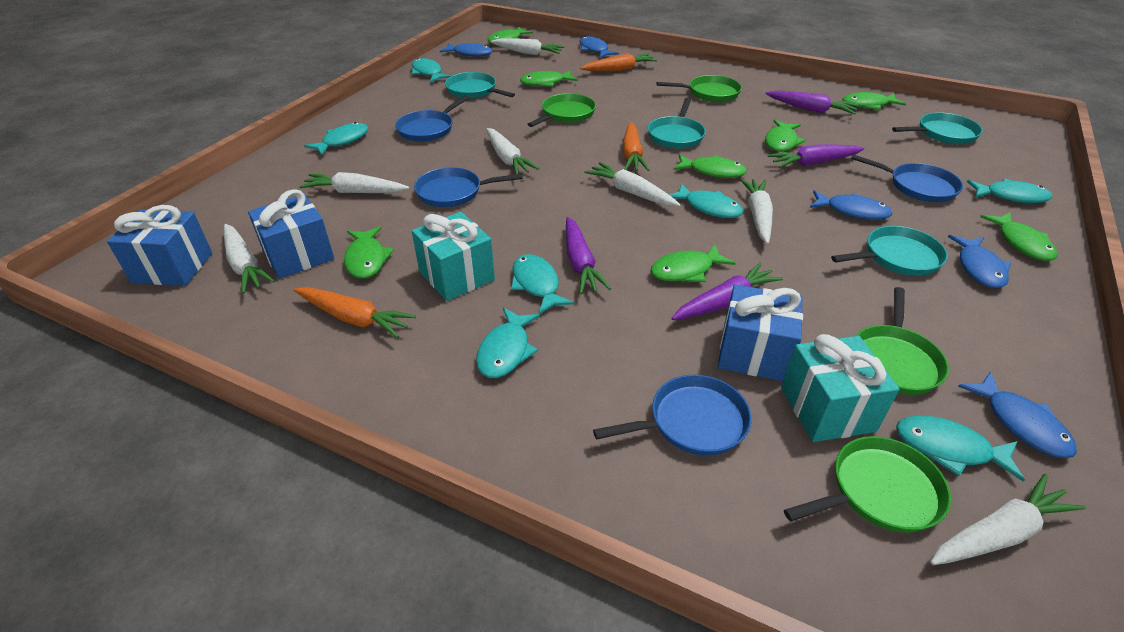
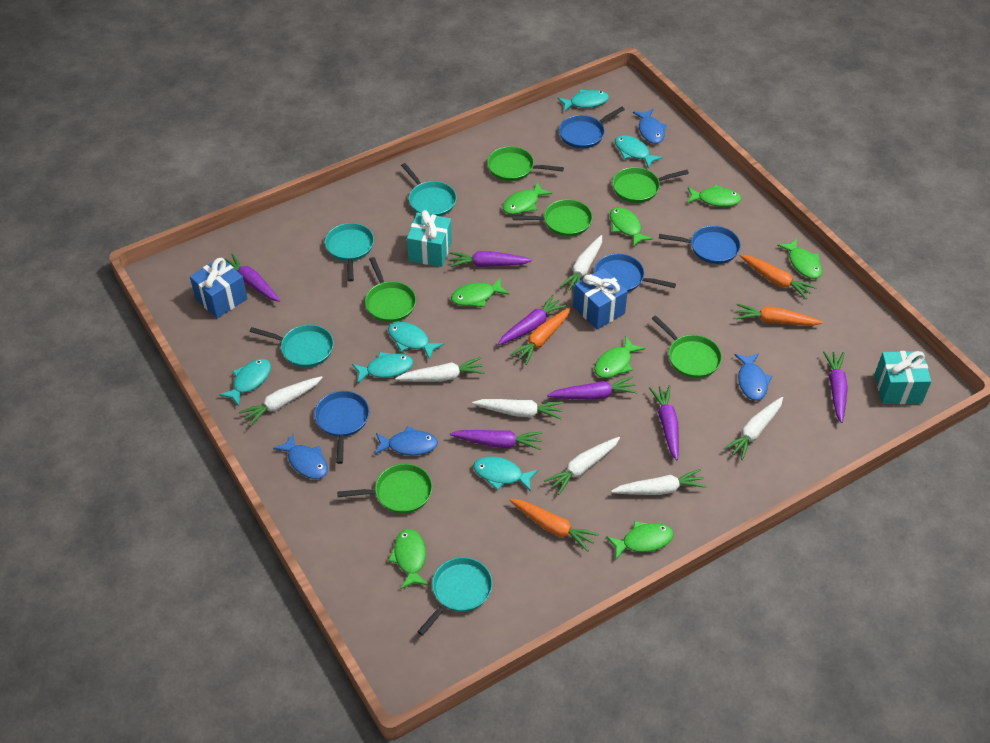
blue fish: 5 -> 4
blue gift: 3 -> 2
green pan: 4 -> 6
orange carrot: 3 -> 4
purple carrot: 4 -> 7
turquoise fish: 7 -> 6

